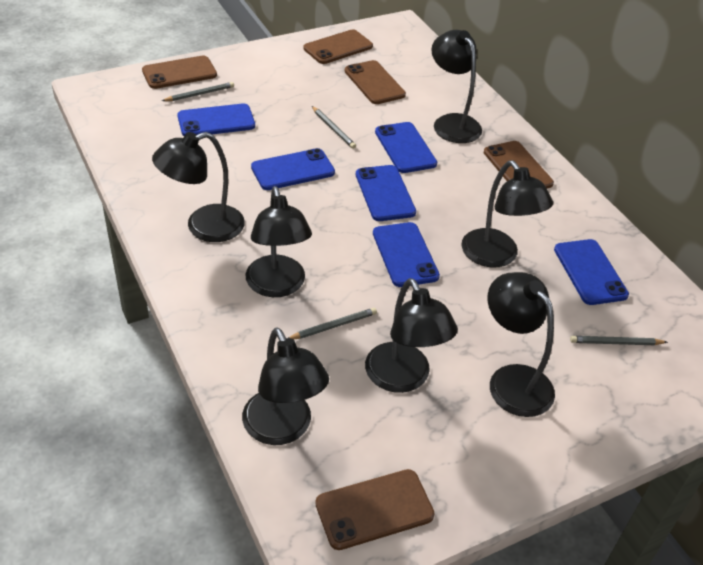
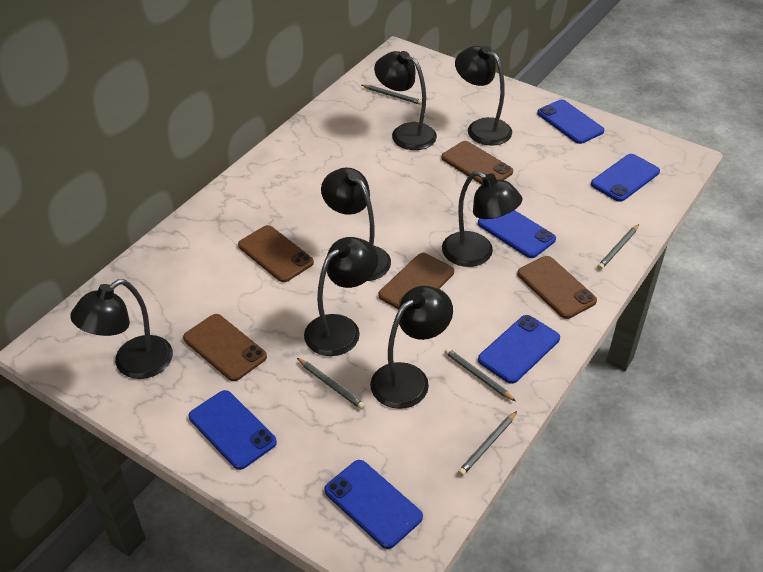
grey pencil: 4 -> 5

